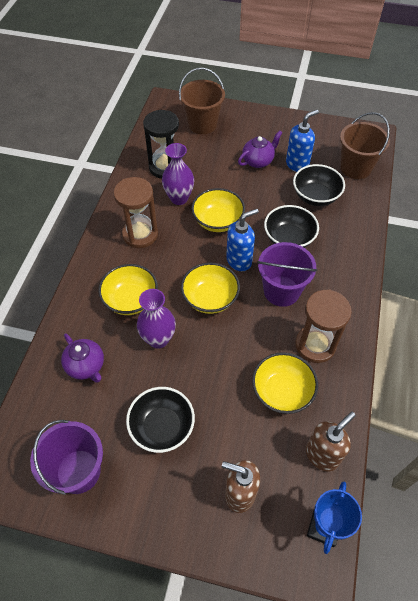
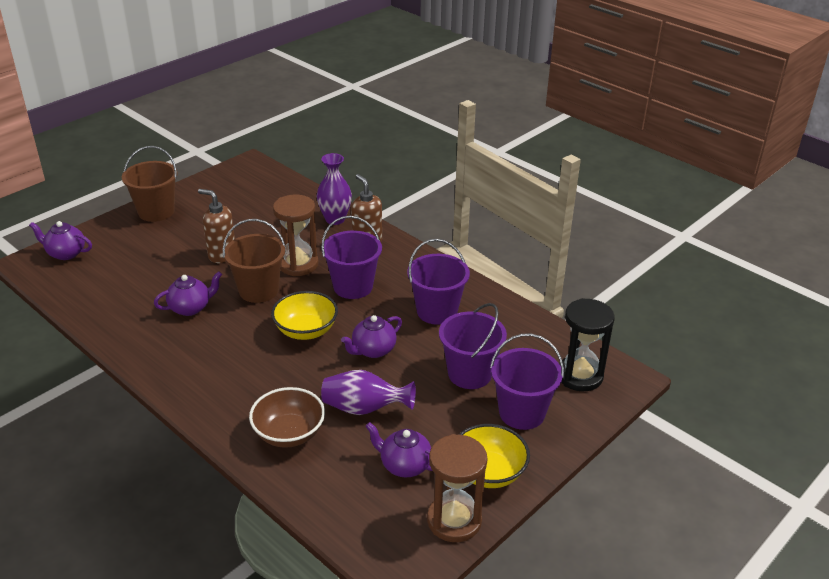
black bowl: 3 -> 0
blue soap dispenser: 2 -> 0
blue trophy: 1 -> 0
brown bowl: 0 -> 1
purple bucket: 2 -> 4
purple teapot: 2 -> 4
yellow bowl: 4 -> 2

